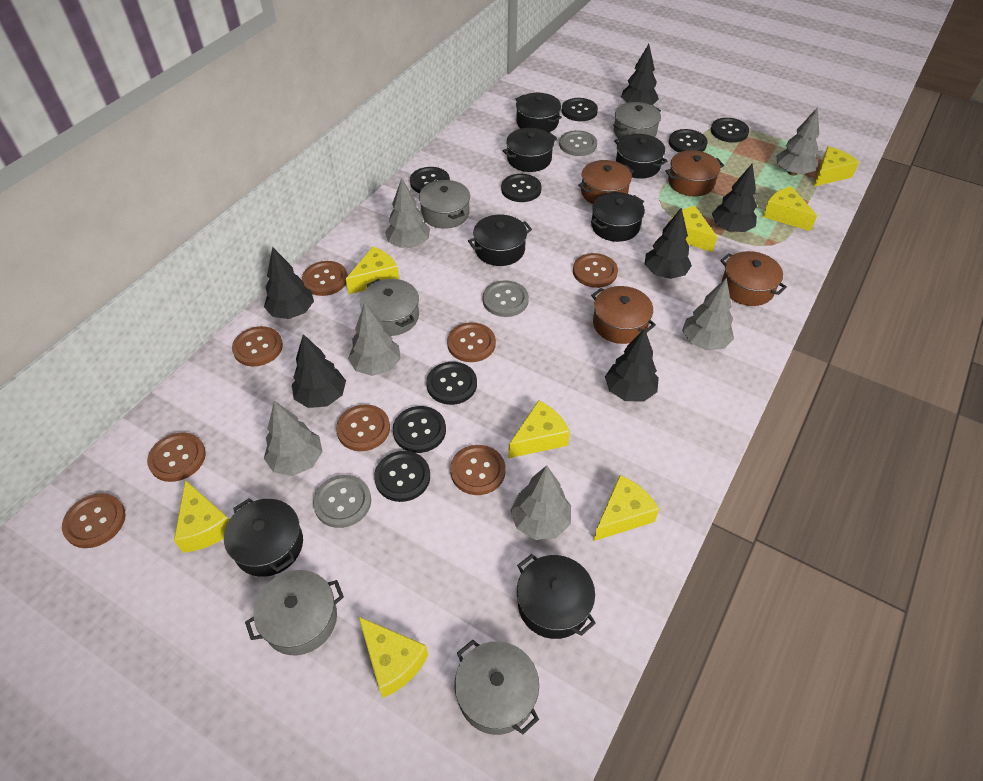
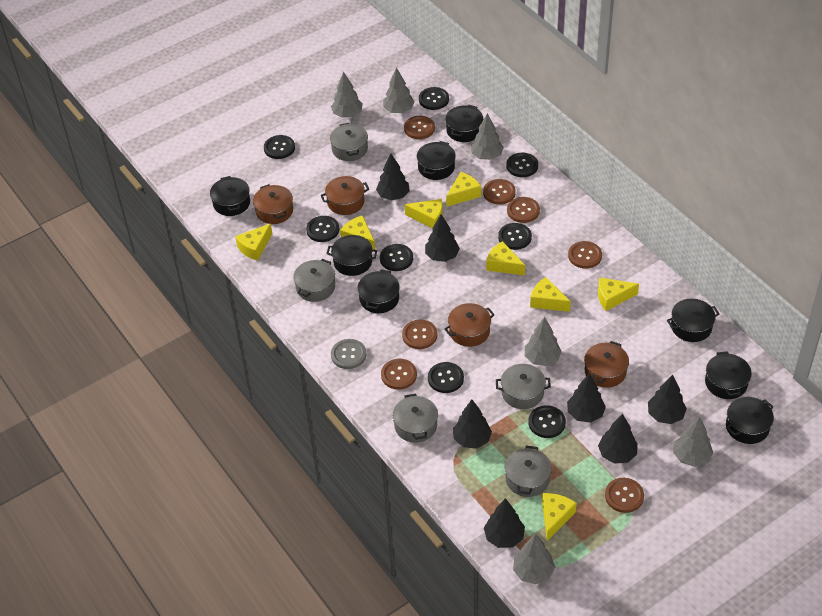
black pot: 7 -> 8
black tree: 6 -> 7
brown button: 8 -> 7
grey button: 3 -> 1

